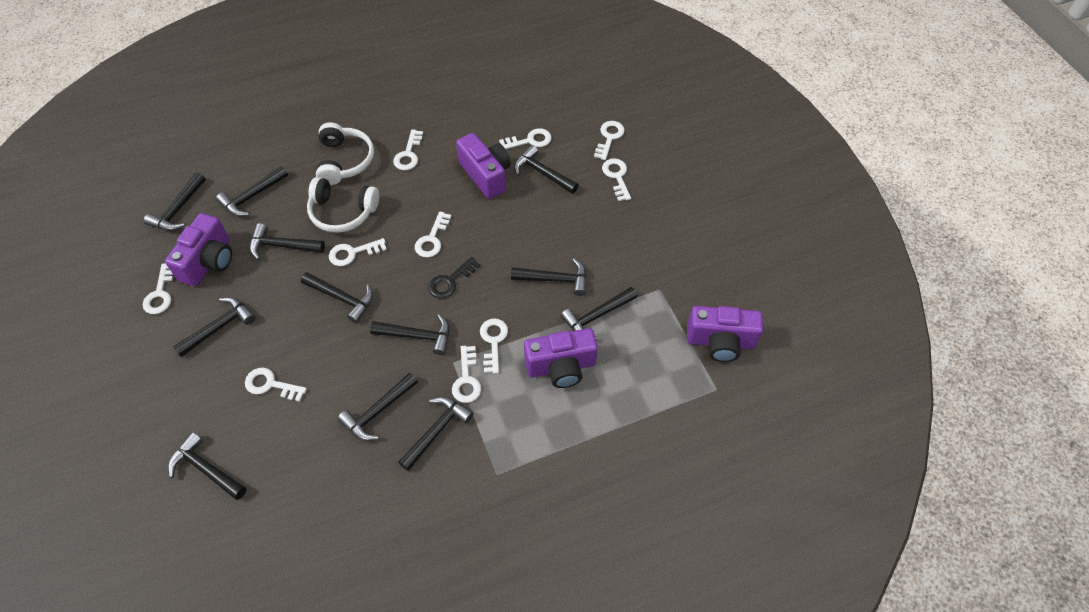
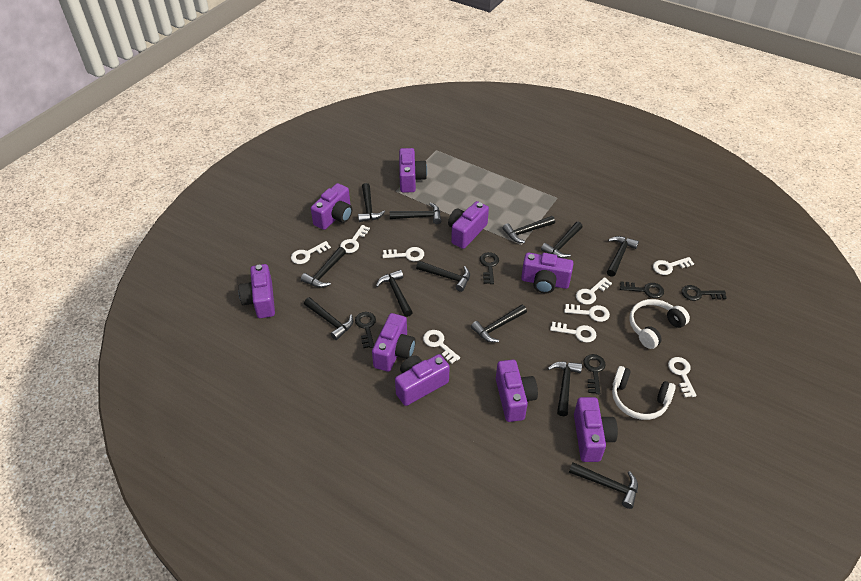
black key: 1 -> 5
purple camera: 4 -> 9
white key: 10 -> 9

